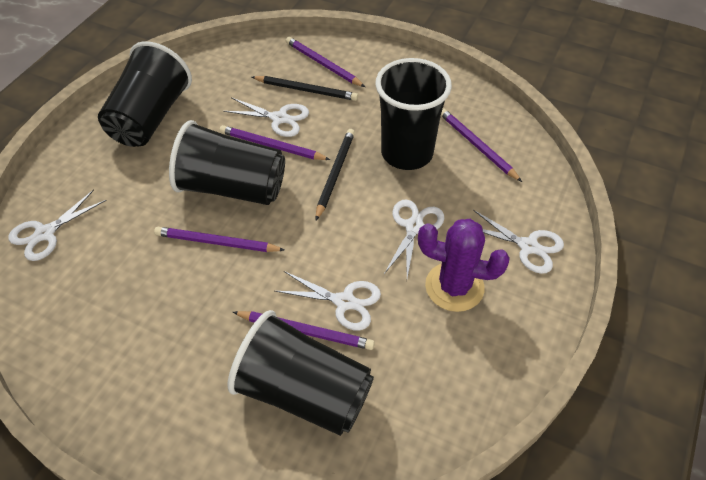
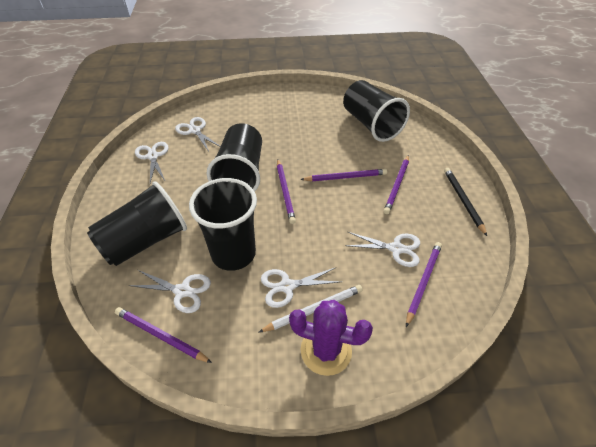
black pencil: 2 -> 1
white pencil: 0 -> 1

